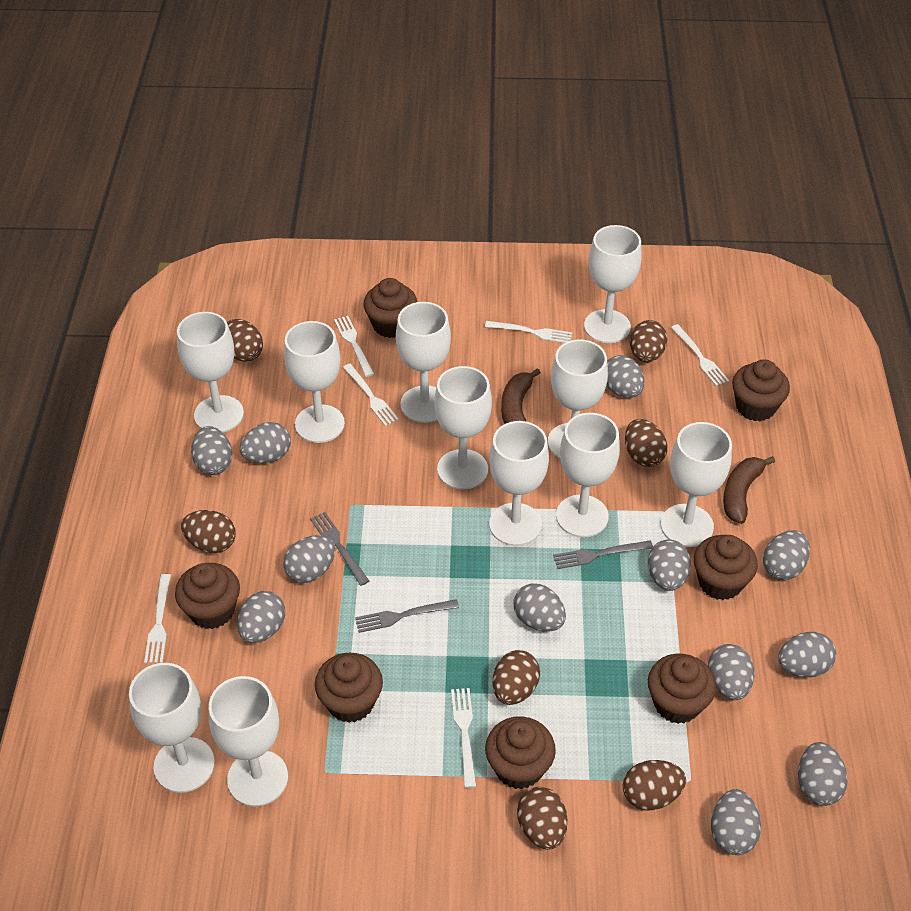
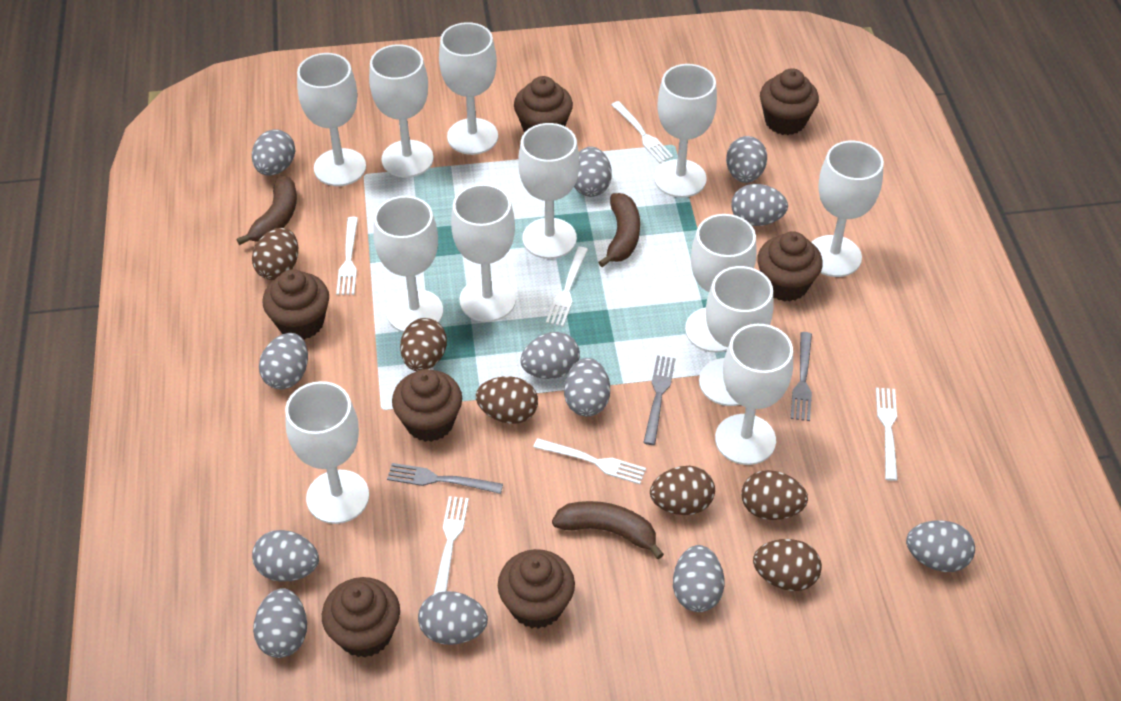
brown banana: 2 -> 3
brown egg: 7 -> 6
white goblet: 11 -> 12

